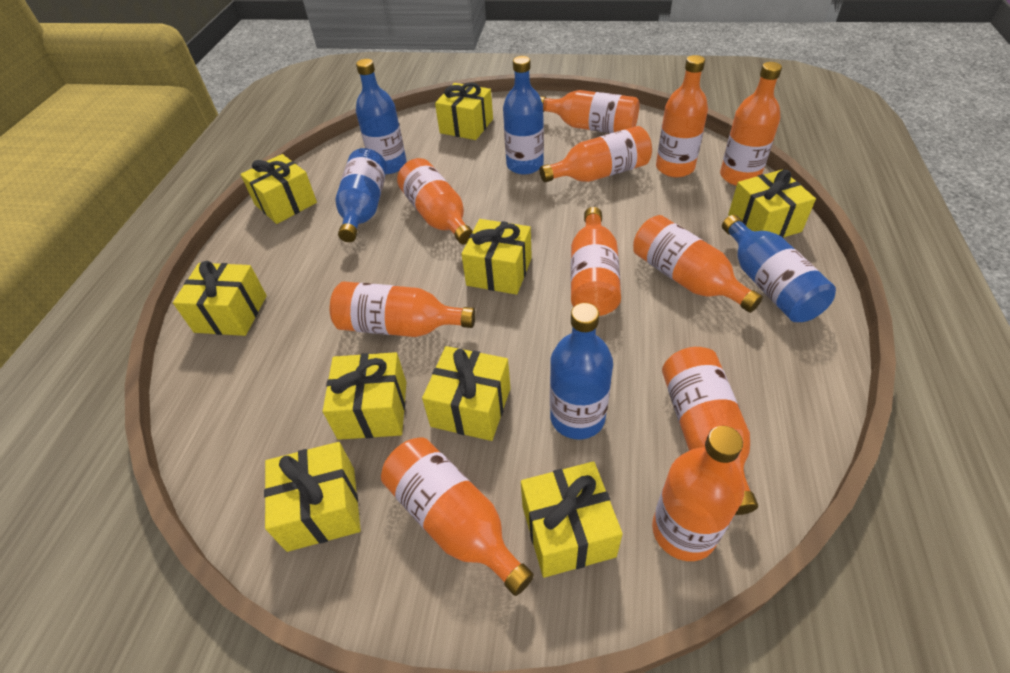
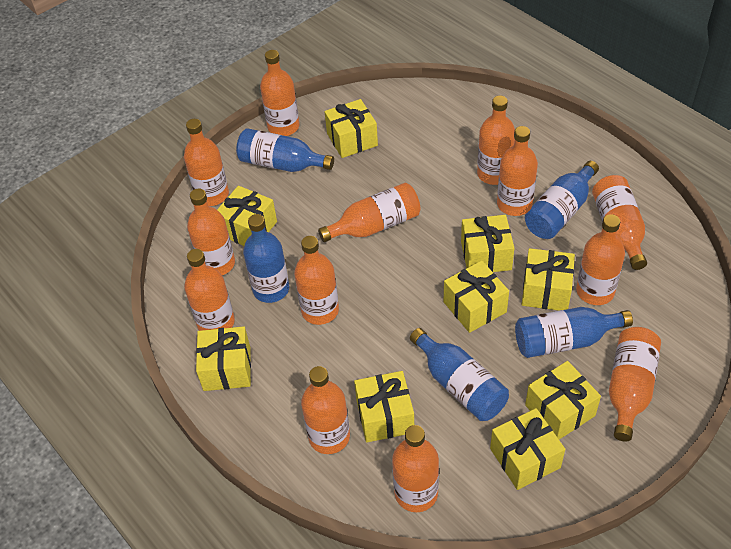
orange bottle: 11 -> 13

